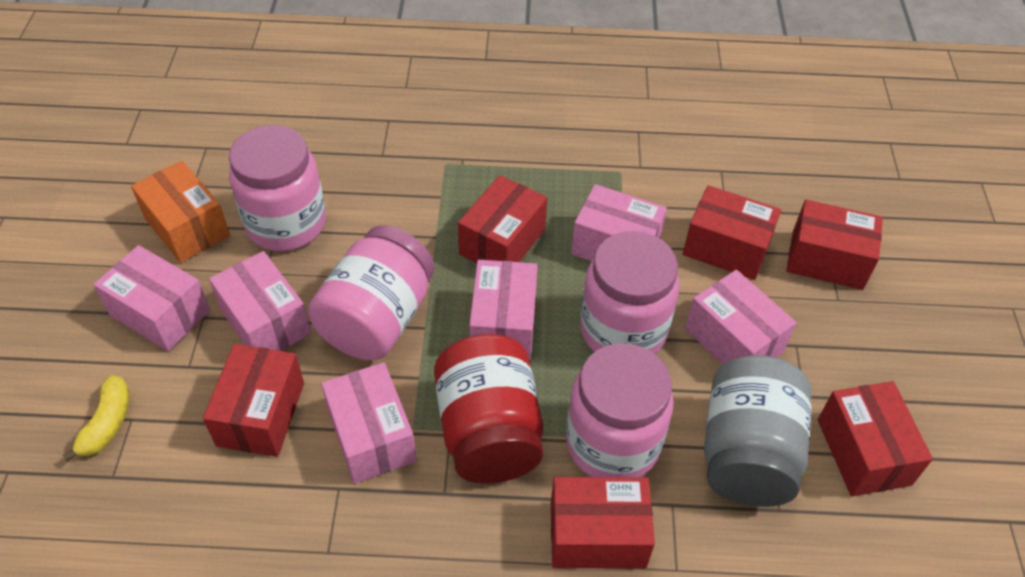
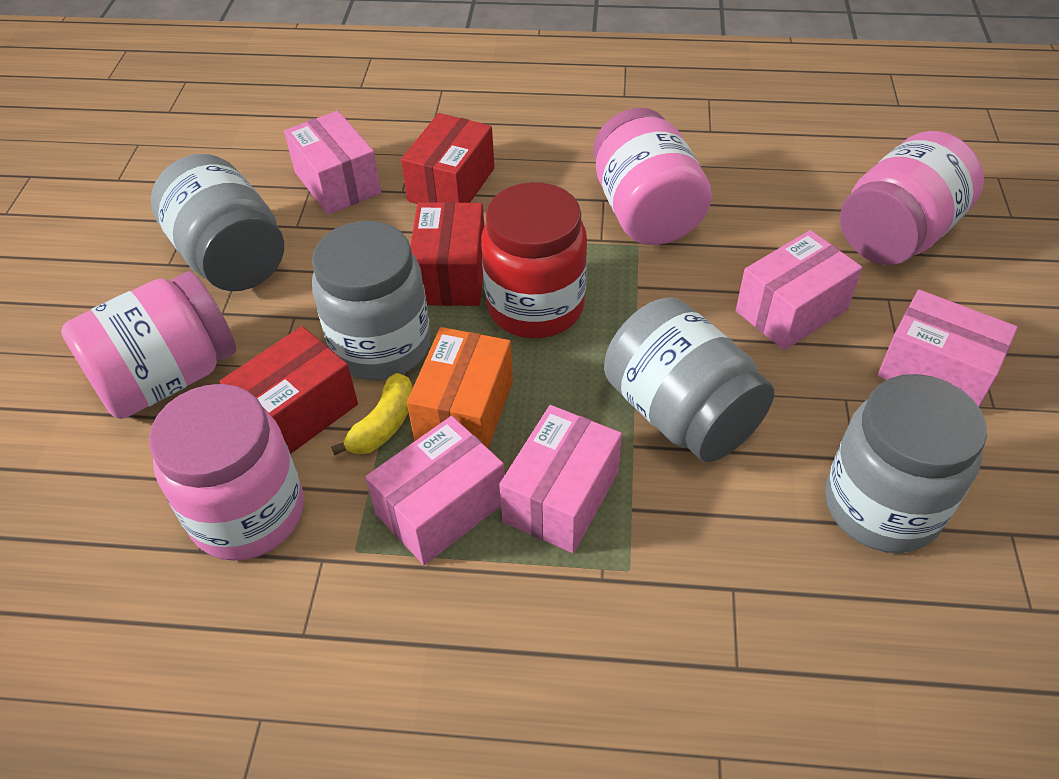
grey jar: 1 -> 4
pink box: 6 -> 5
red box: 6 -> 3

